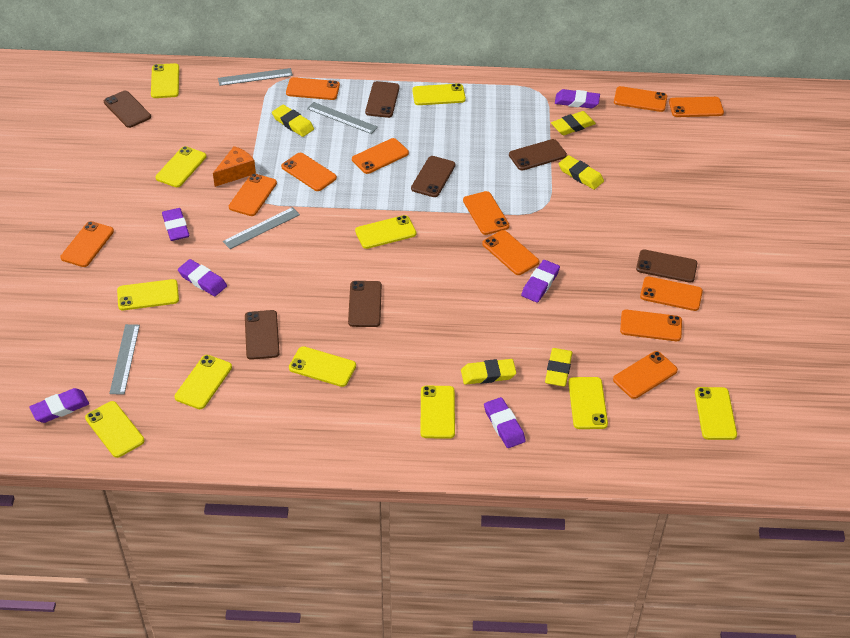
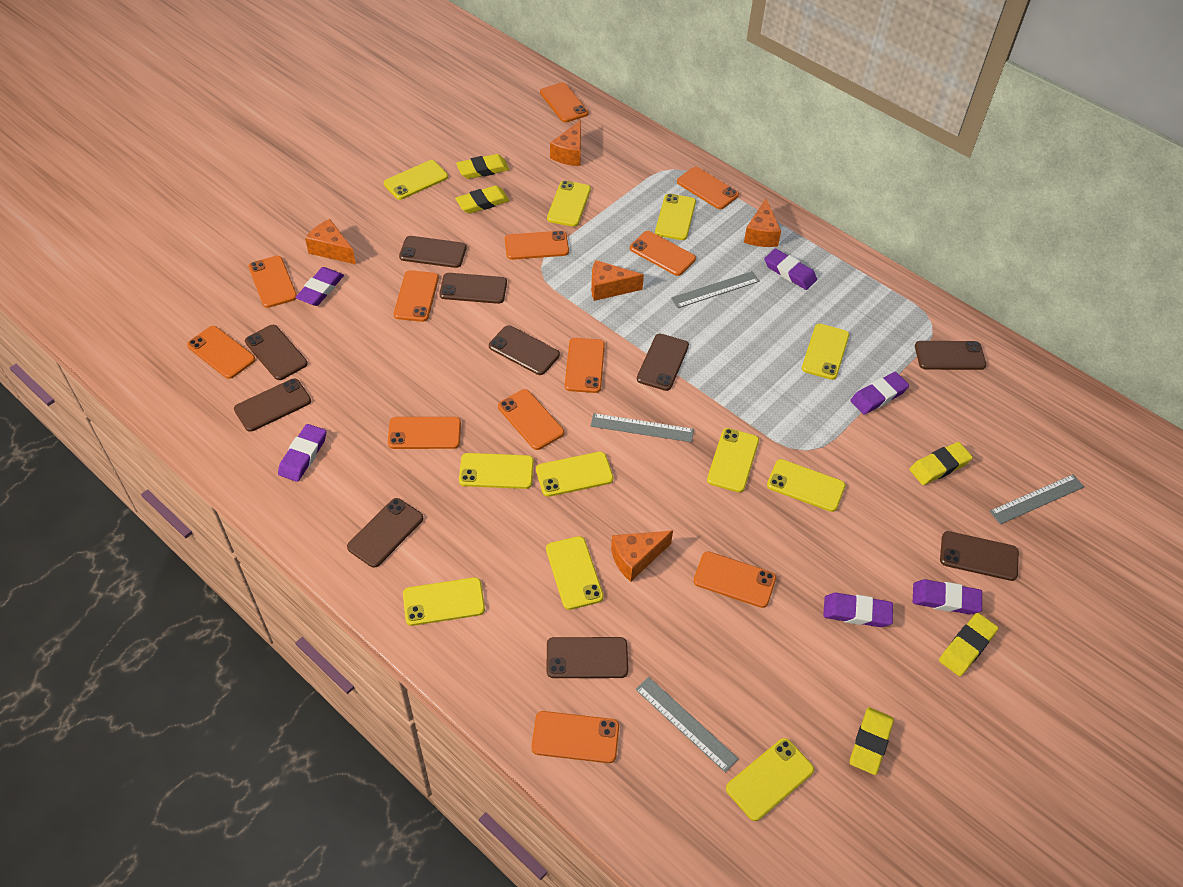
brown phone: 7 -> 10
orange cheese: 1 -> 5

